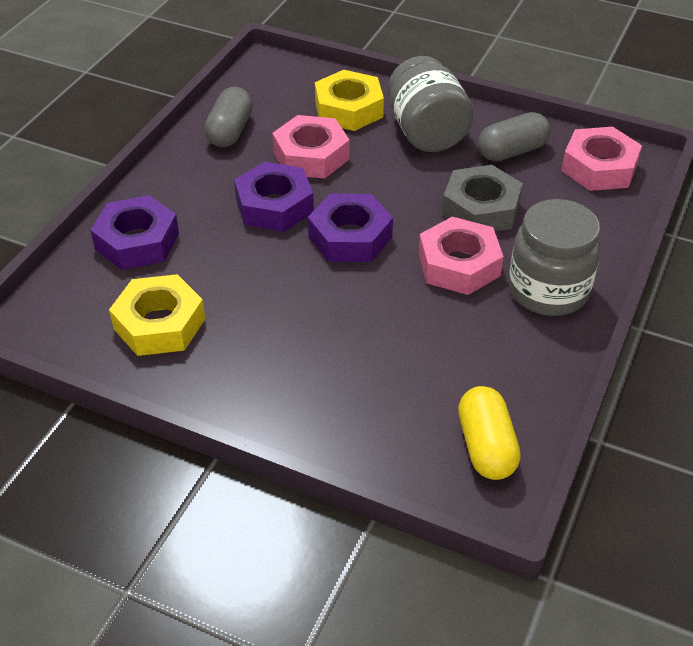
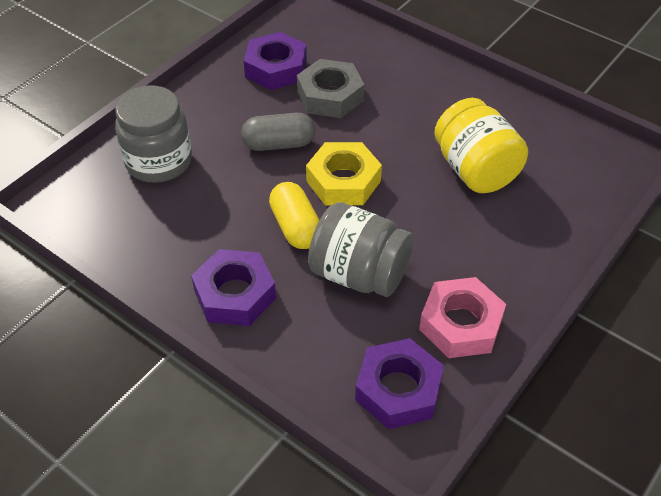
grey capsule: 2 -> 1
pink nut: 3 -> 1
yellow jar: 0 -> 1
yellow nut: 2 -> 1

